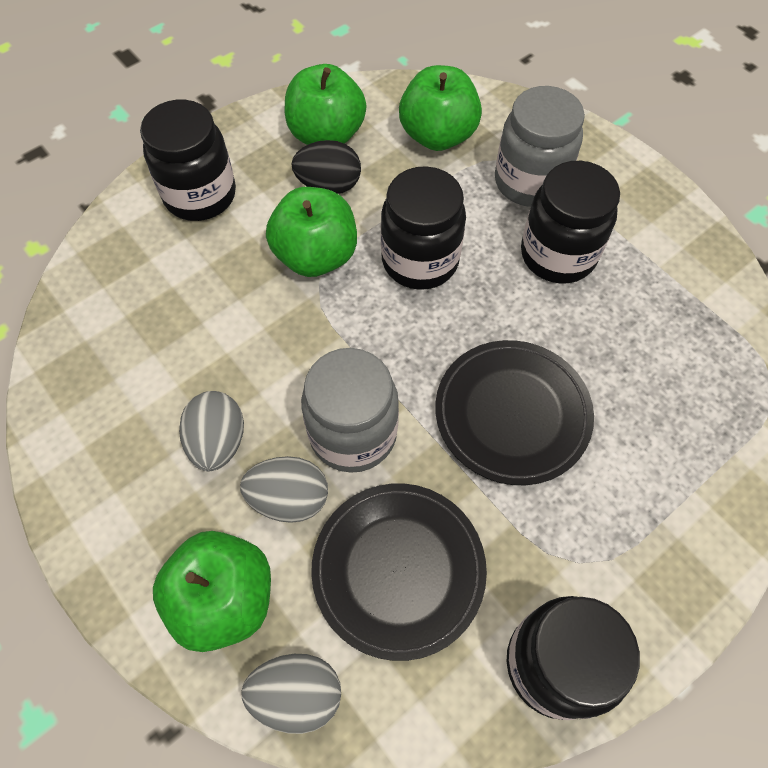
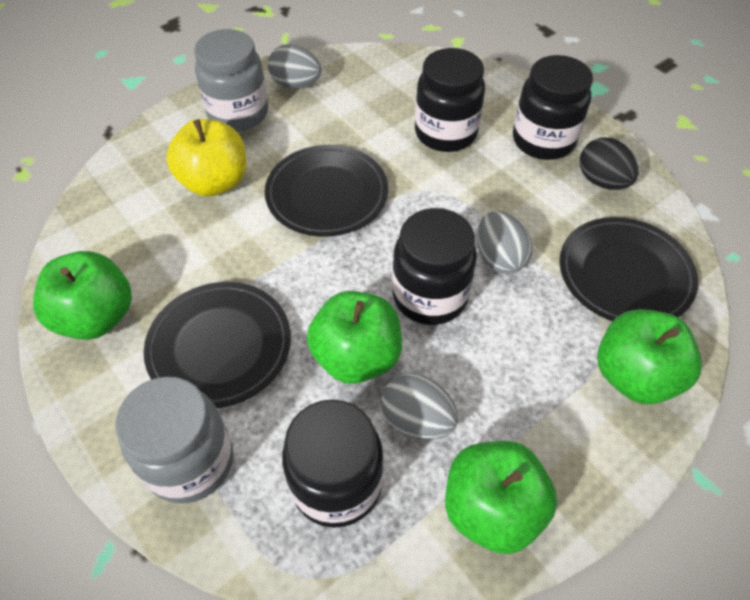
black plate: 2 -> 3
yellow apple: 0 -> 1

